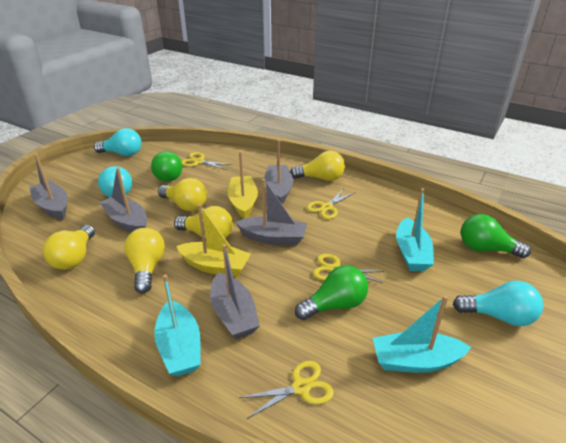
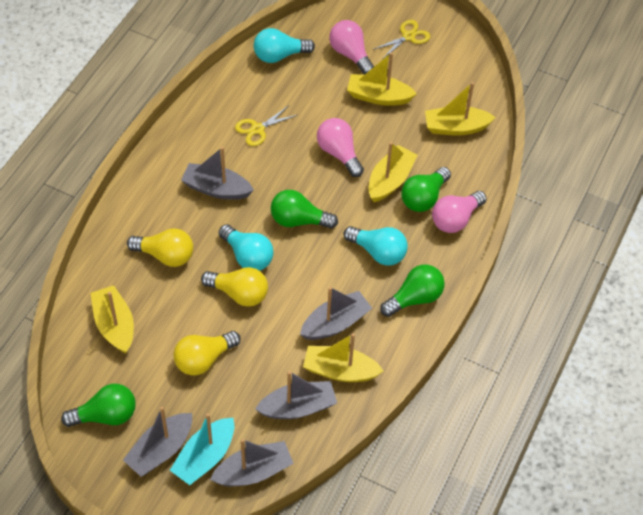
green light bulb: 3 -> 4
pink light bulb: 0 -> 3
turquoise boat: 3 -> 1
yellow boat: 2 -> 5
yellow light bulb: 5 -> 3
yellow scissors: 4 -> 2

